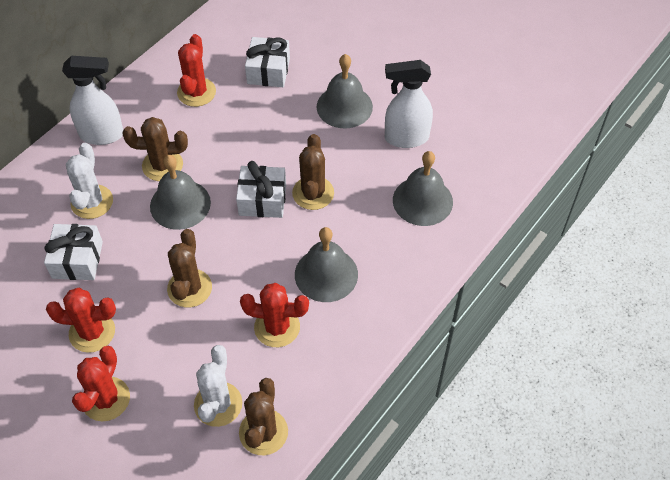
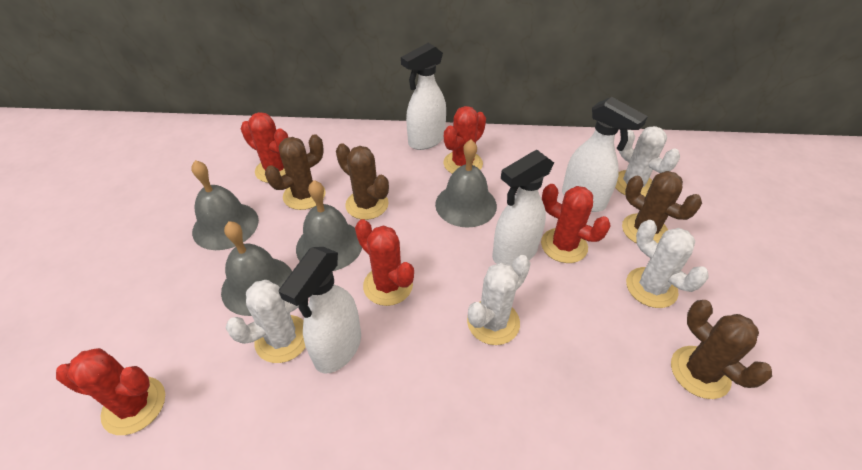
red cactus: 4 -> 5
white cactus: 2 -> 4
white gift: 3 -> 0
white spray bottle: 2 -> 4

